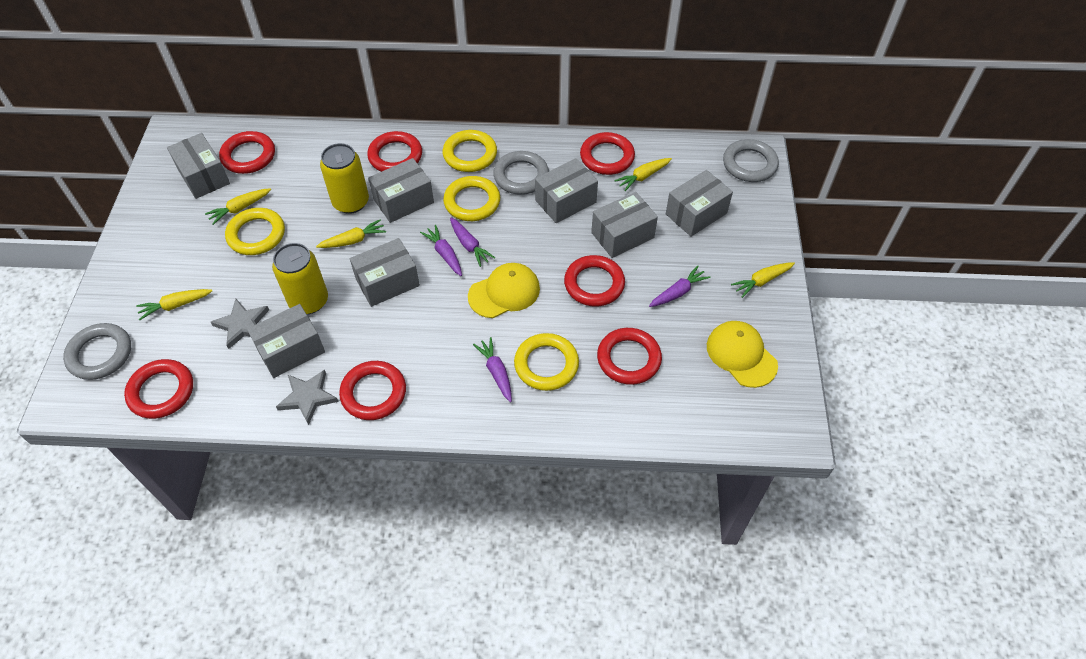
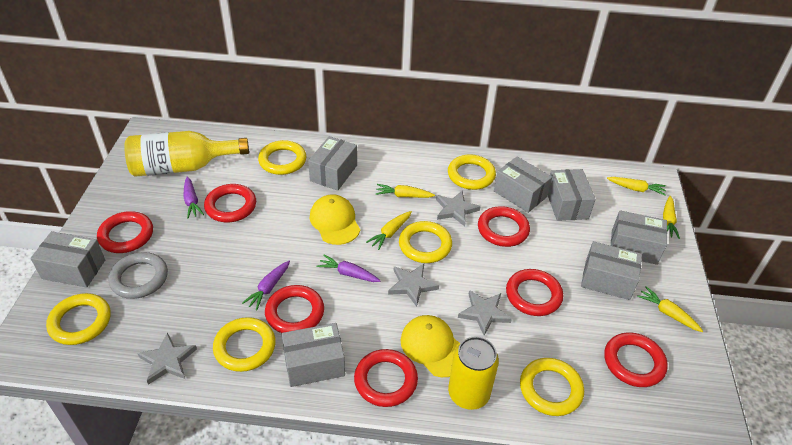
grey ring: 3 -> 1
grey star: 2 -> 4
purple carrot: 4 -> 3
yellow bottle: 0 -> 1
yellow can: 2 -> 1
yellow ring: 4 -> 6

